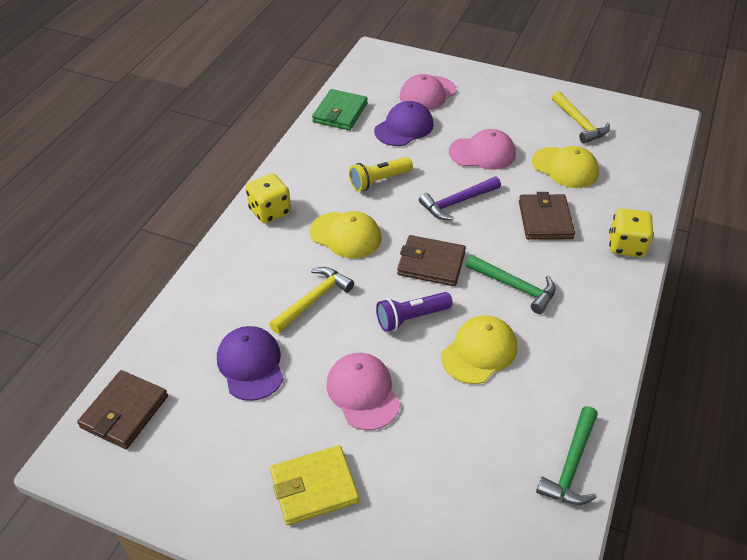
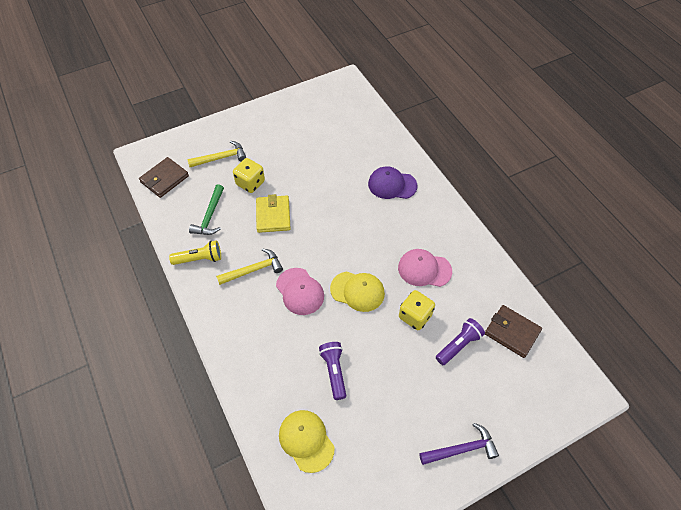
brown wallet: 3 -> 2
green hammer: 2 -> 1
green wallet: 1 -> 0
pink cap: 3 -> 2
purple cap: 2 -> 1
purple flashlight: 1 -> 2
yellow cap: 3 -> 2

